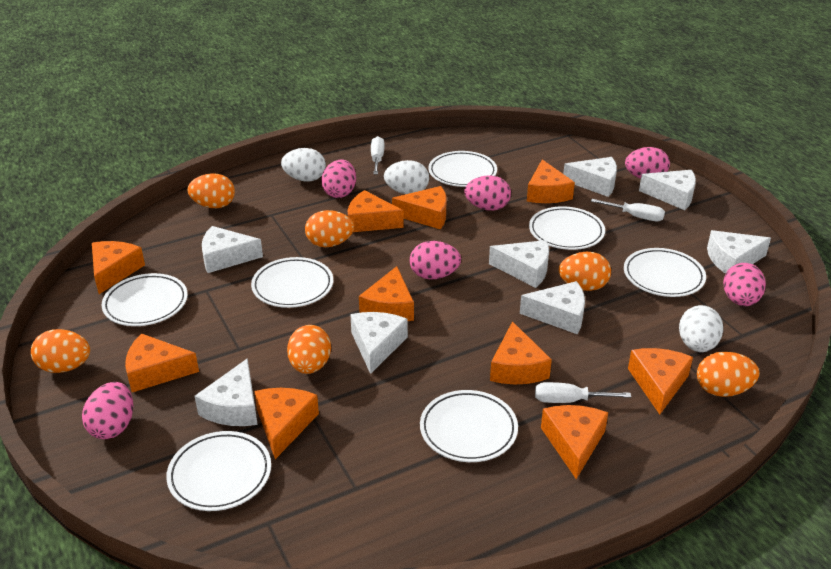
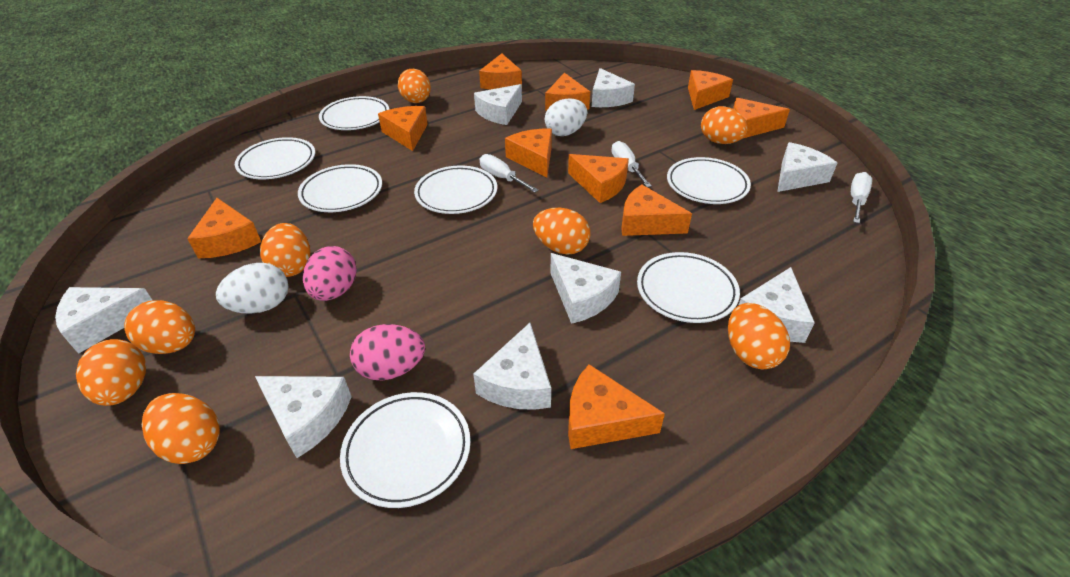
orange egg: 6 -> 8
pink egg: 6 -> 2
white egg: 3 -> 2

